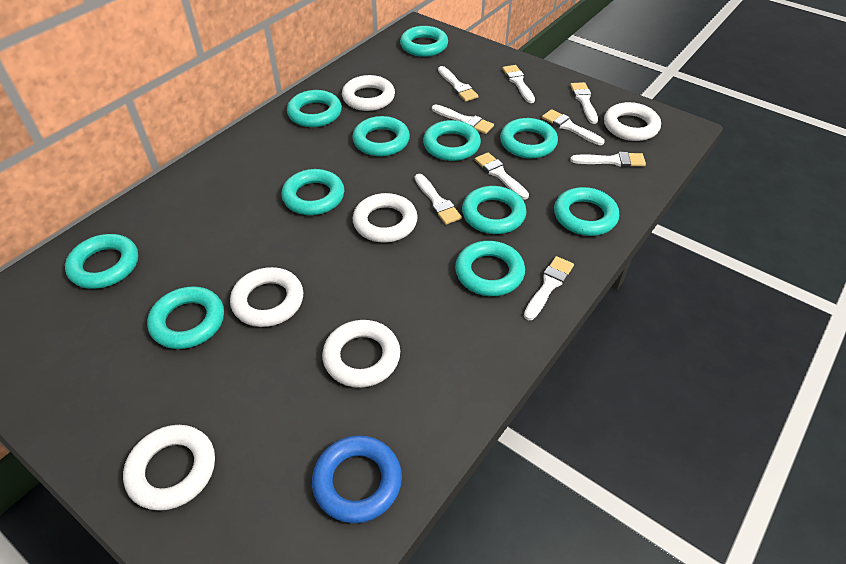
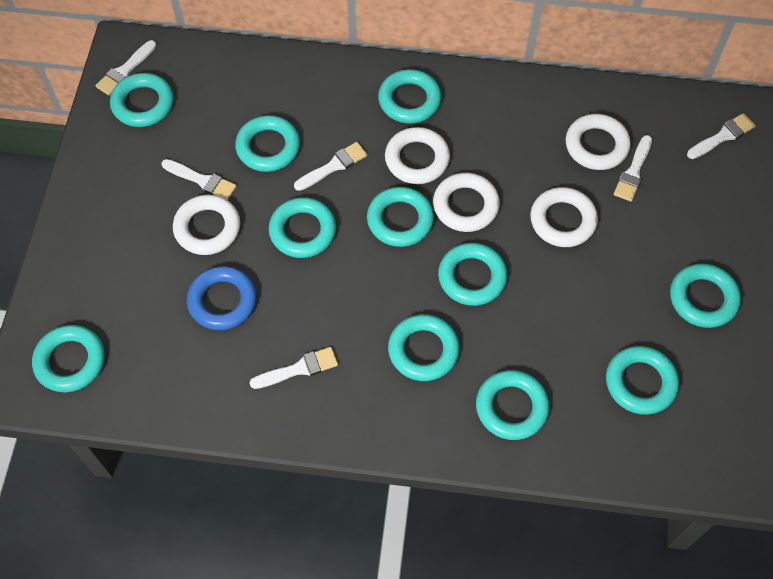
white brush: 9 -> 6
white ring: 6 -> 5

